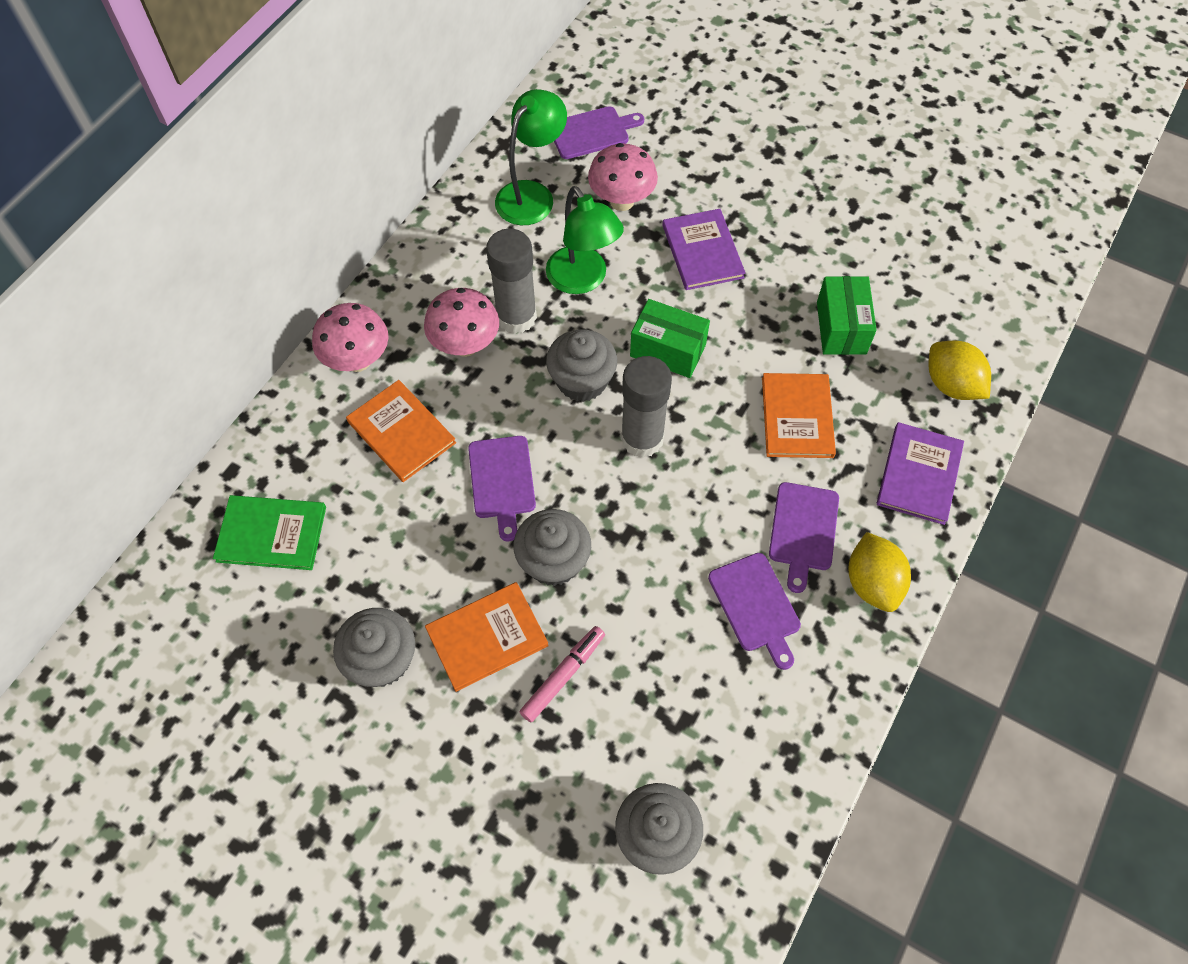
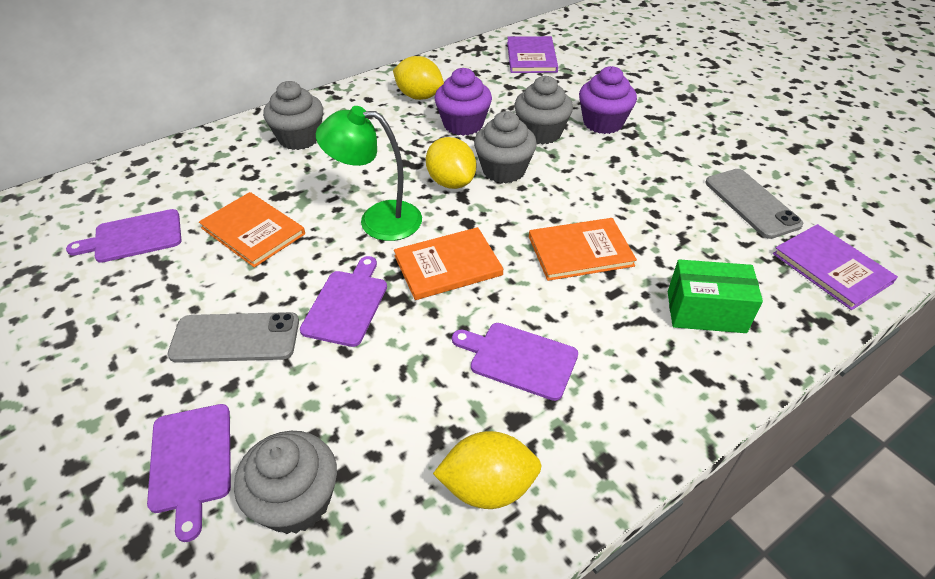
green book: 1 -> 0
green box: 2 -> 1
green lamp: 2 -> 1
grey glue stick: 2 -> 0
grey phone: 0 -> 2
pink marker: 1 -> 0
pink mushroom: 3 -> 0
purple cupcake: 0 -> 2
yellow lemon: 2 -> 3

